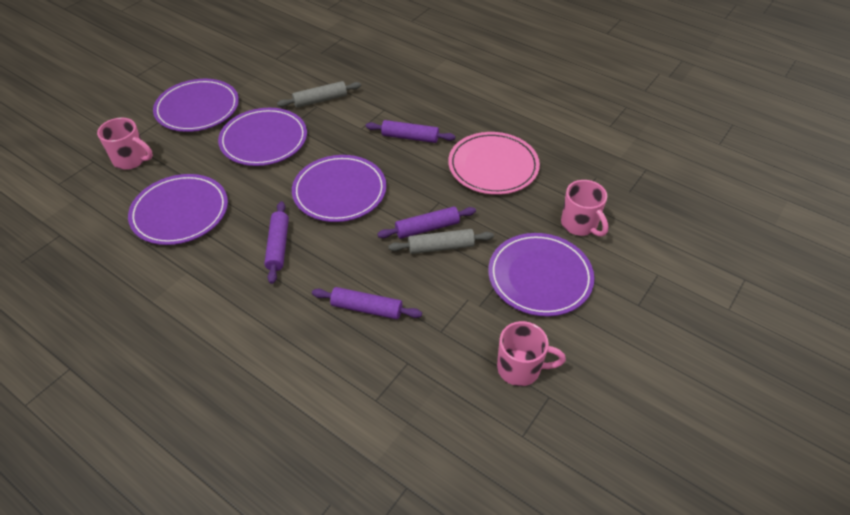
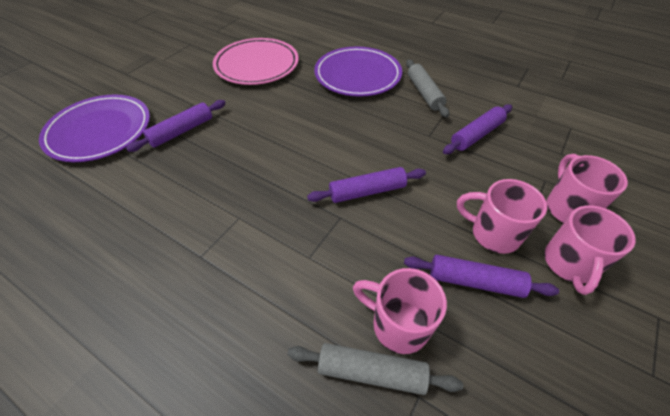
pink mug: 3 -> 4
purple plate: 5 -> 2

